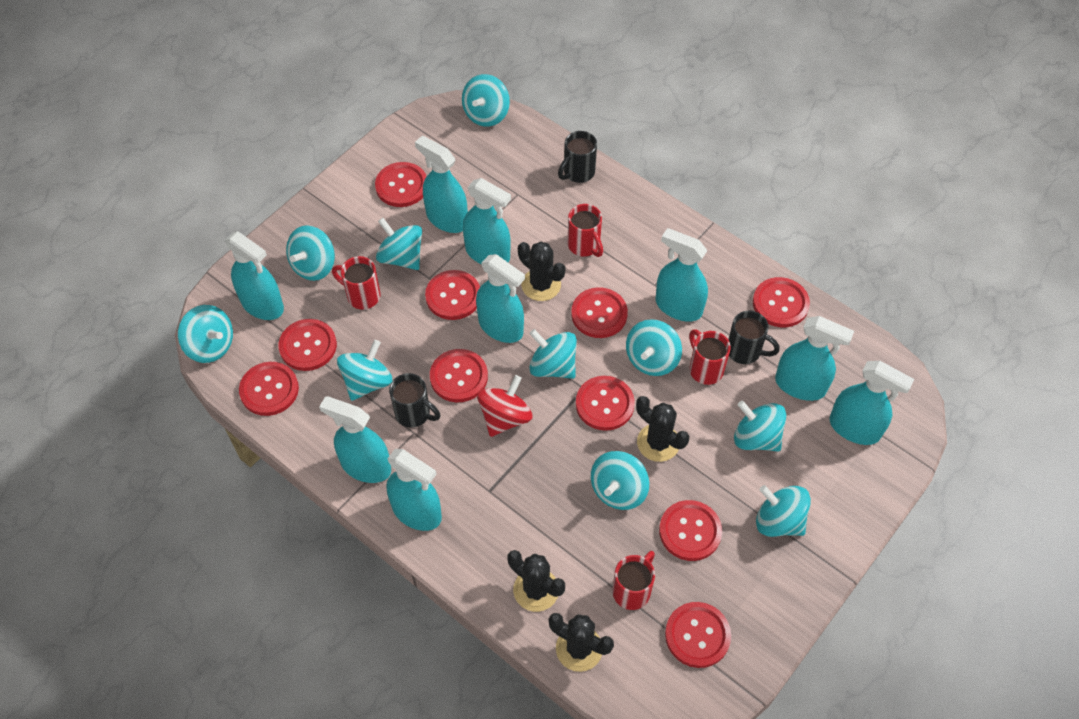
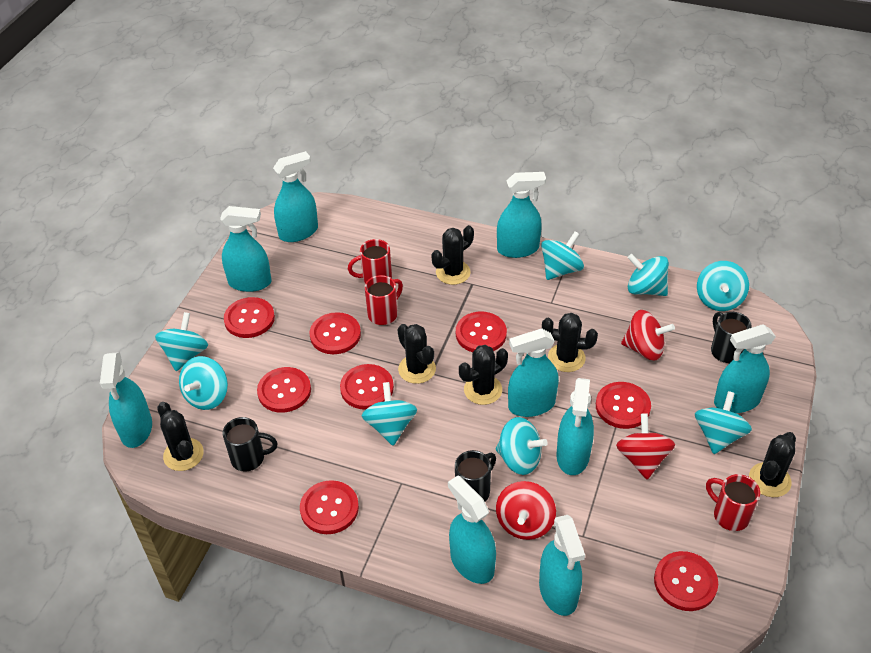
black cactus: 4 -> 6
red button: 10 -> 8
red mug: 4 -> 3
red spinning top: 1 -> 3
turquoise spinning top: 10 -> 8

